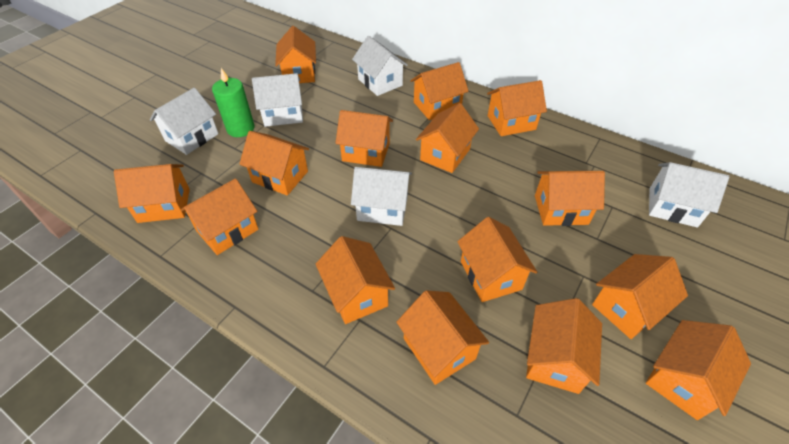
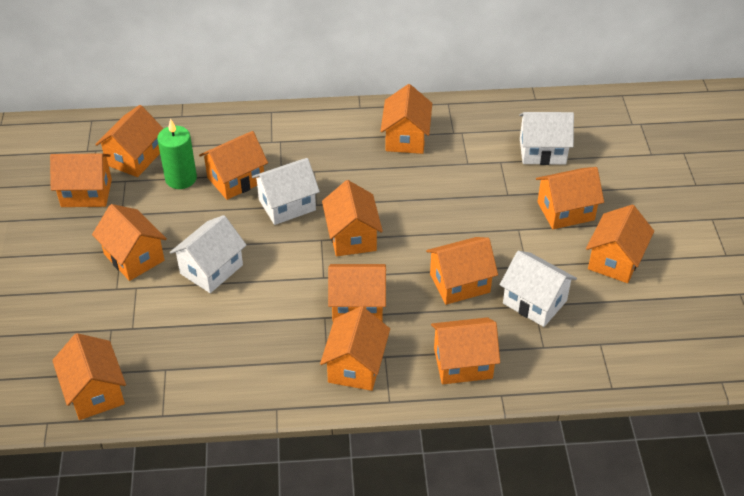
orange house: 15 -> 13
white house: 5 -> 4

